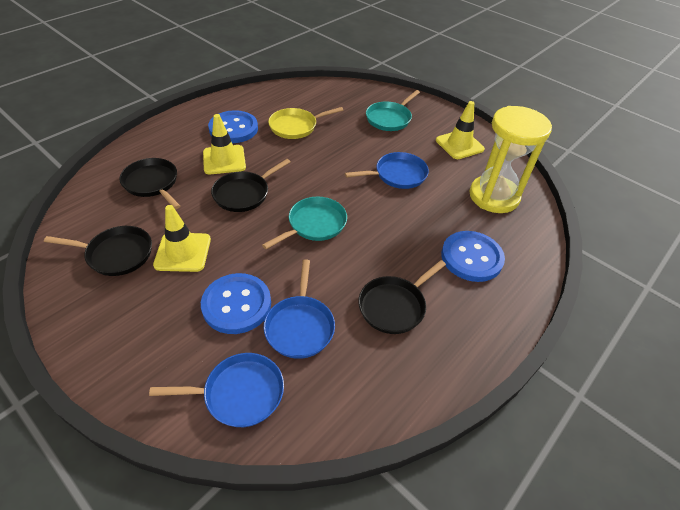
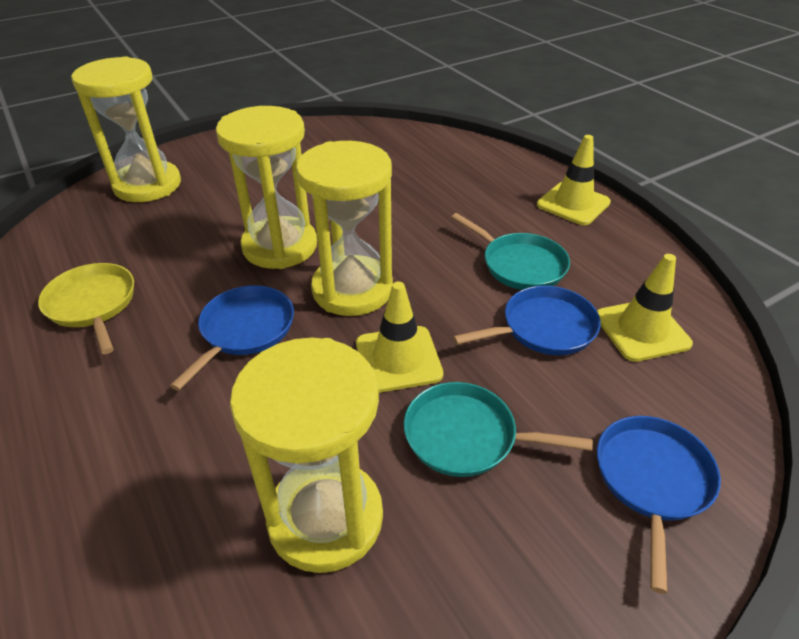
black pan: 4 -> 0
blue button: 3 -> 0
yellow hourglass: 1 -> 4

